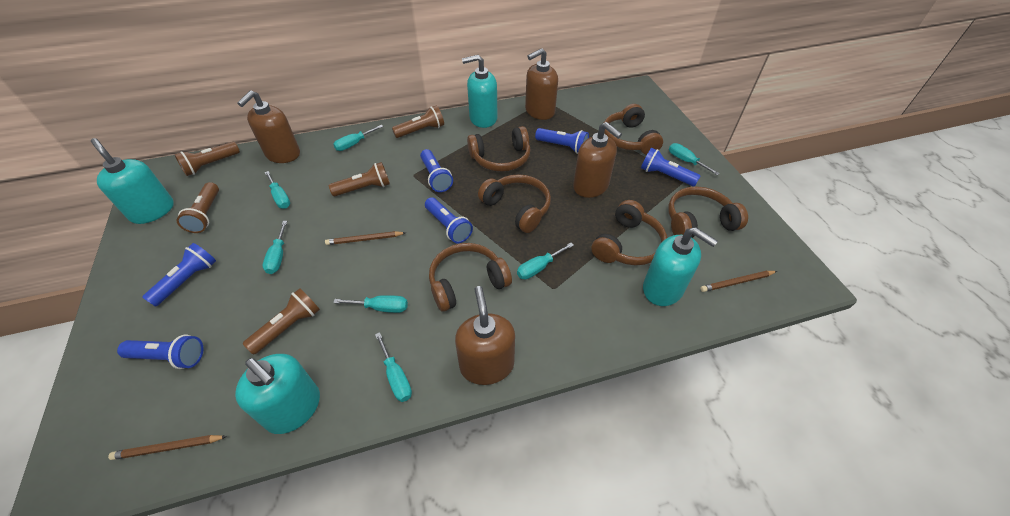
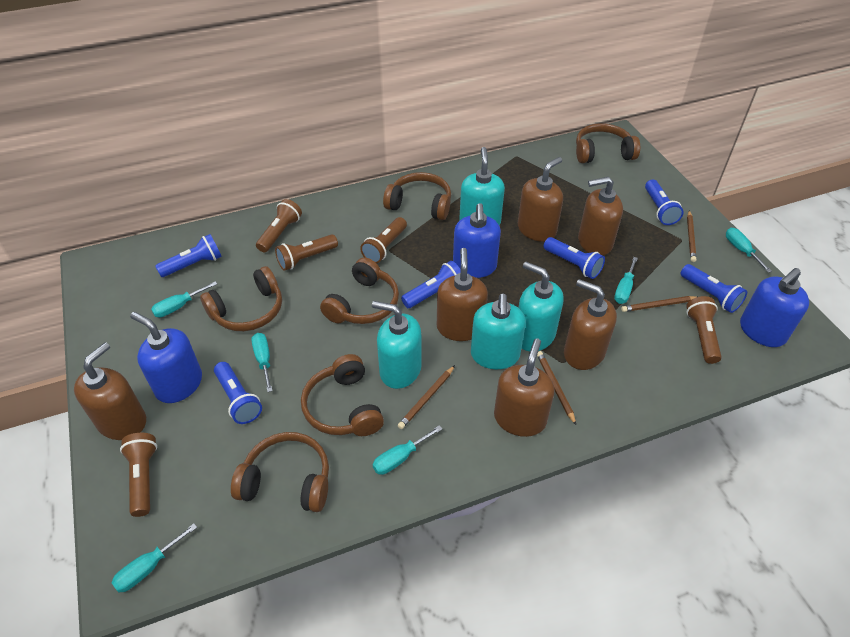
blue soap dispenser: 0 -> 3
brown pencil: 3 -> 4
brown soap dispenser: 4 -> 6
turquoise screwdriver: 7 -> 6

